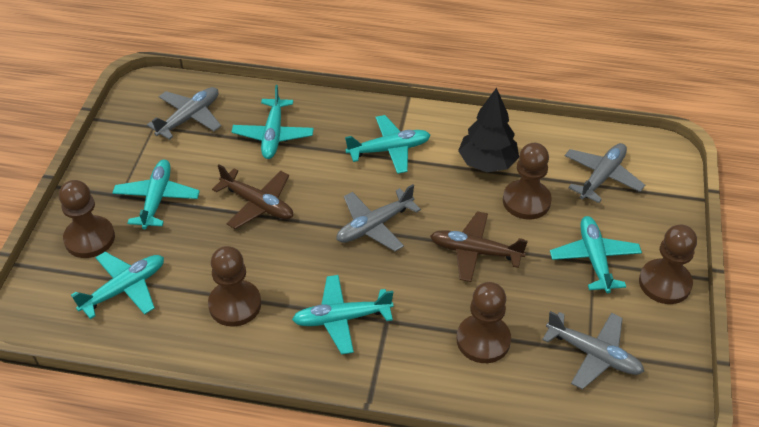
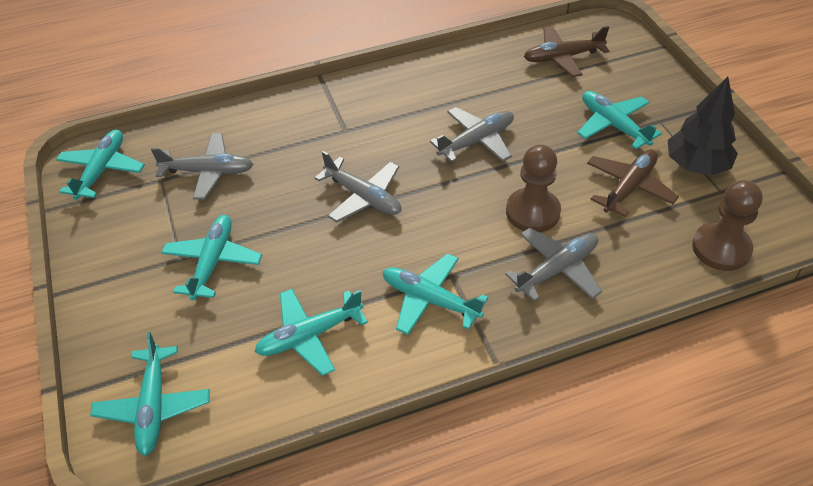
brown pawn: 5 -> 2

